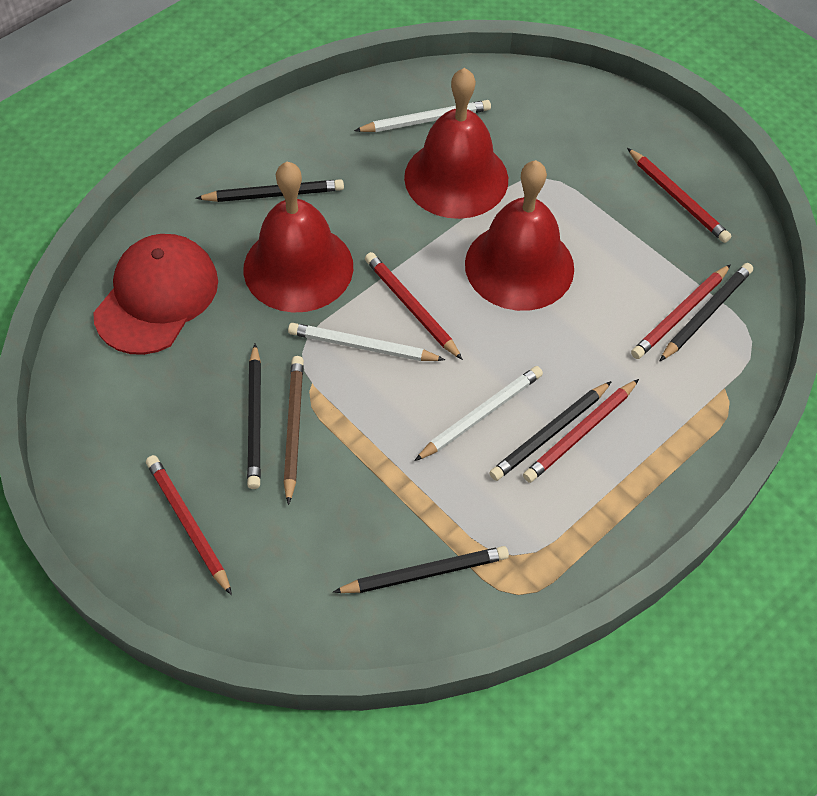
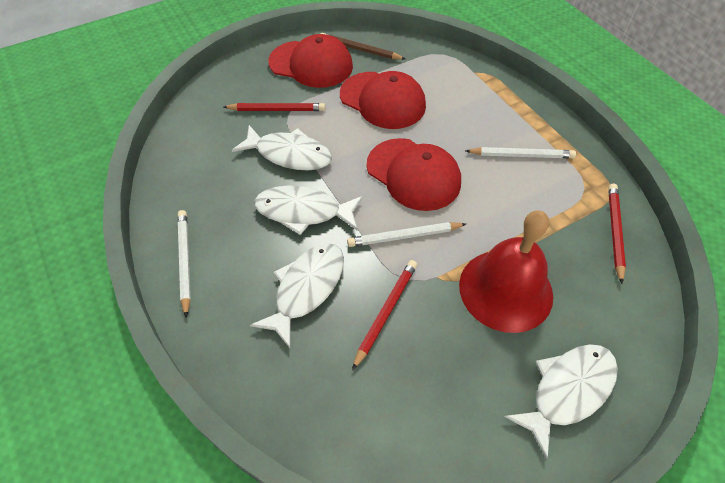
black pencil: 5 -> 0
red bell: 3 -> 1
red cap: 1 -> 3
red pencil: 5 -> 3
white fish: 0 -> 4

